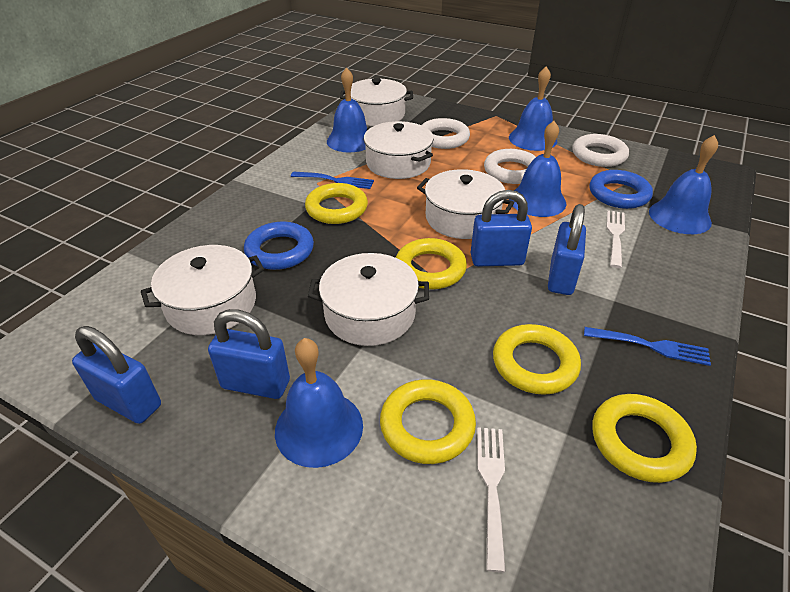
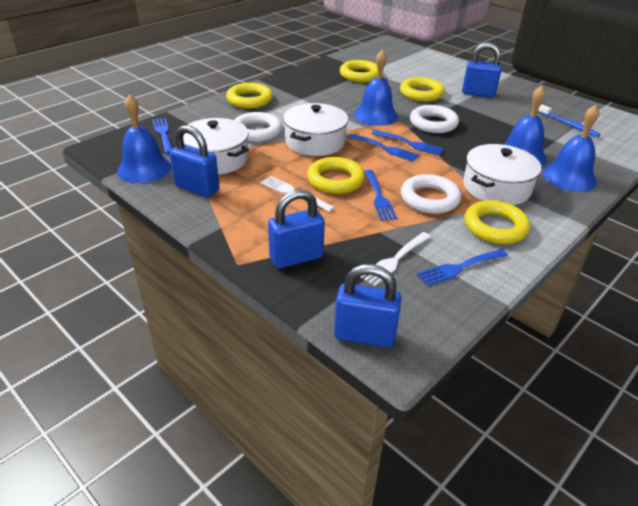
blue bell: 5 -> 4
blue fork: 2 -> 5
blue ring: 2 -> 0
blue toothbrush: 0 -> 1
white pot: 5 -> 3

